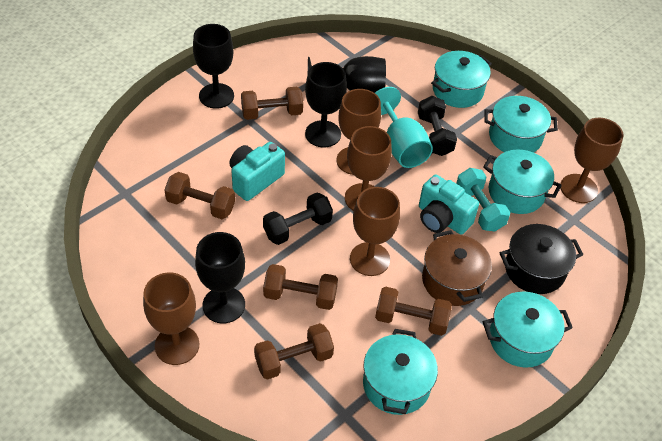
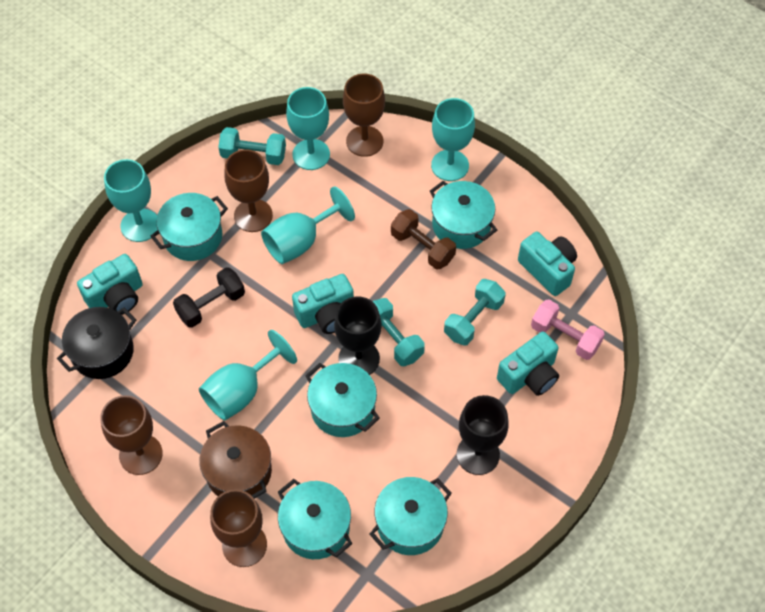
black dumbbell: 2 -> 1
black goblet: 4 -> 2
brown dumbbell: 5 -> 1
brown goblet: 5 -> 4
pink dumbbell: 0 -> 1
turquoise camera: 2 -> 4
turquoise dumbbell: 1 -> 3
turquoise goblet: 1 -> 5

